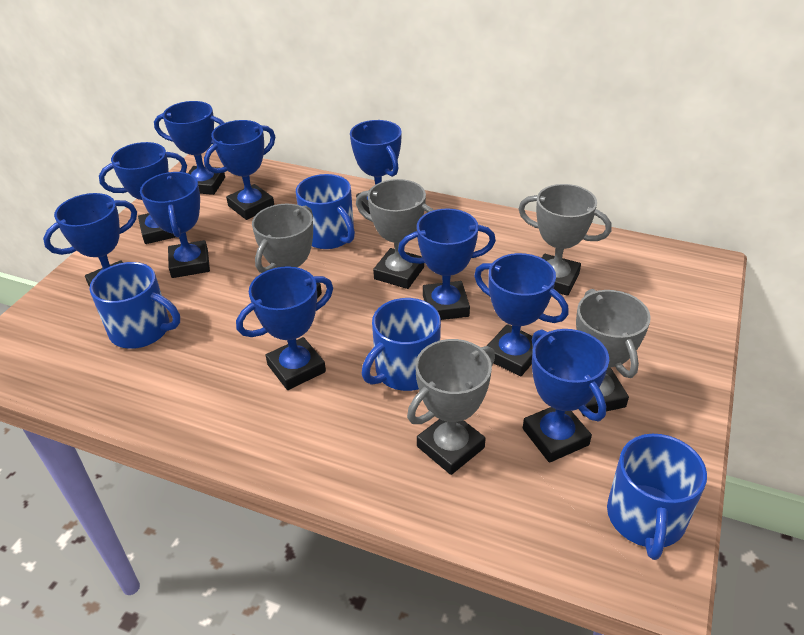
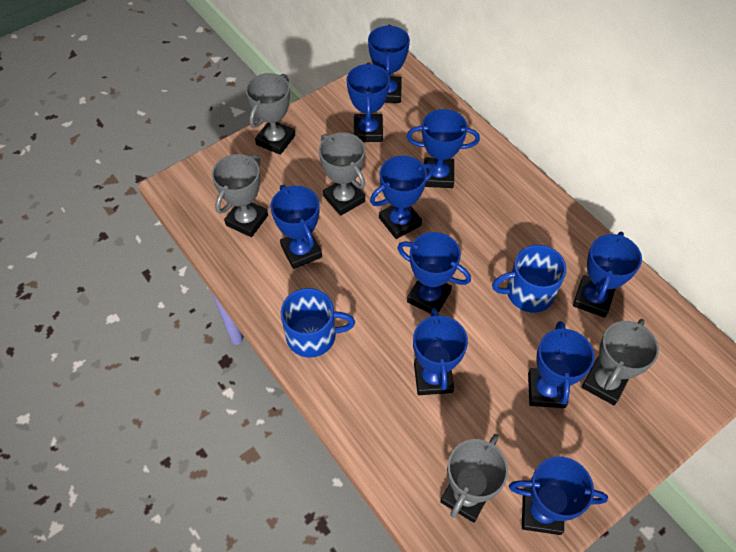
blue mug: 4 -> 2

